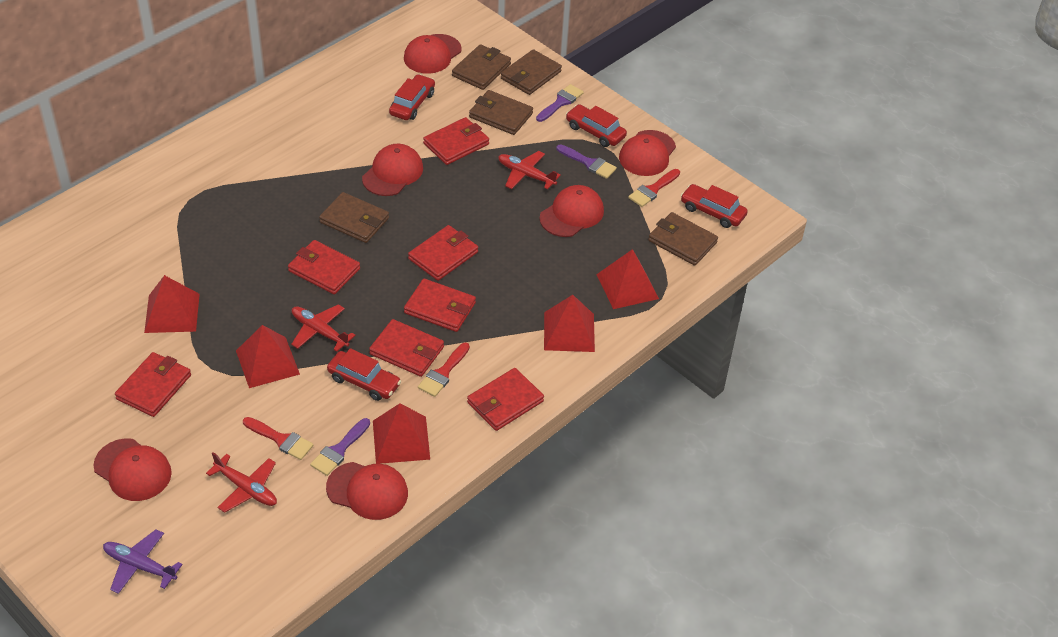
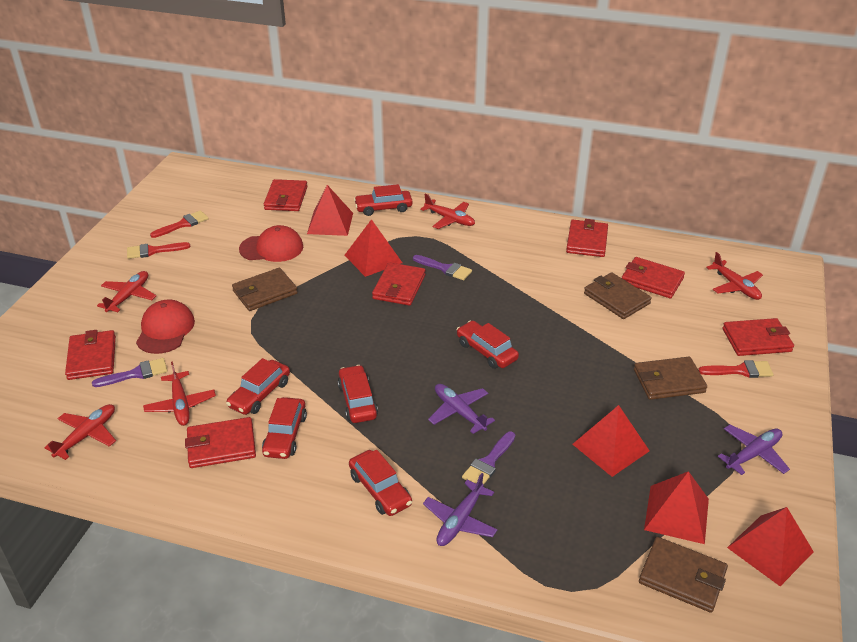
brown wallet: 5 -> 4
purple plane: 1 -> 3
red cap: 6 -> 2
red car: 4 -> 6
red plane: 3 -> 5

